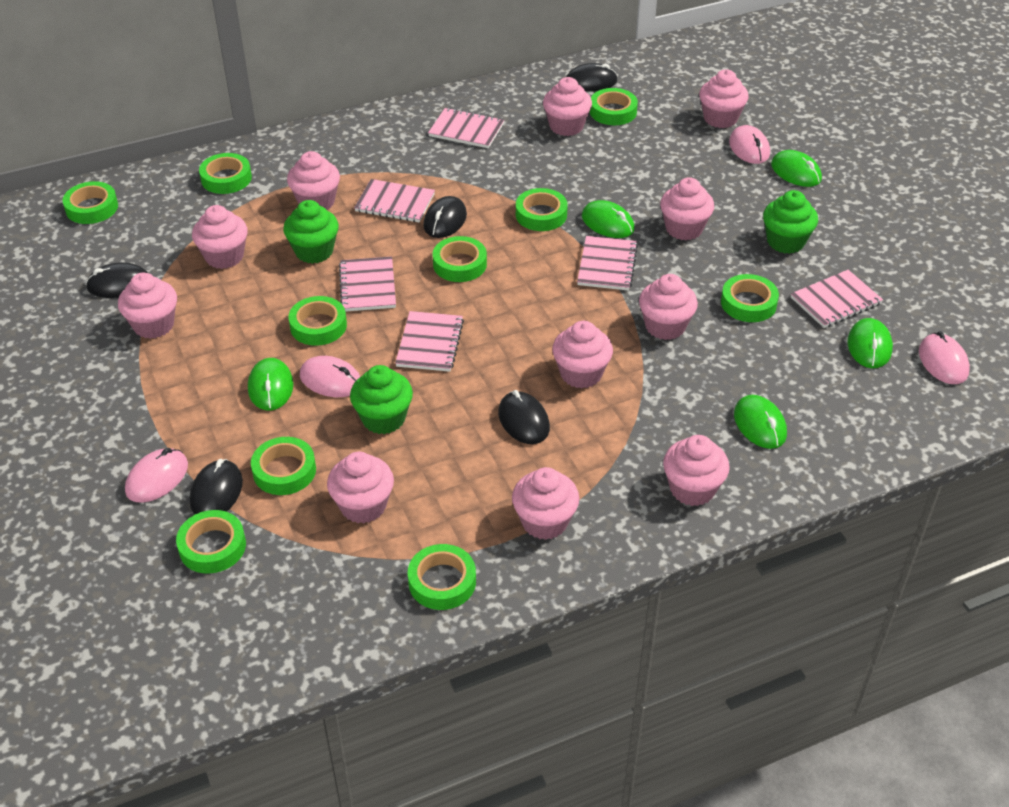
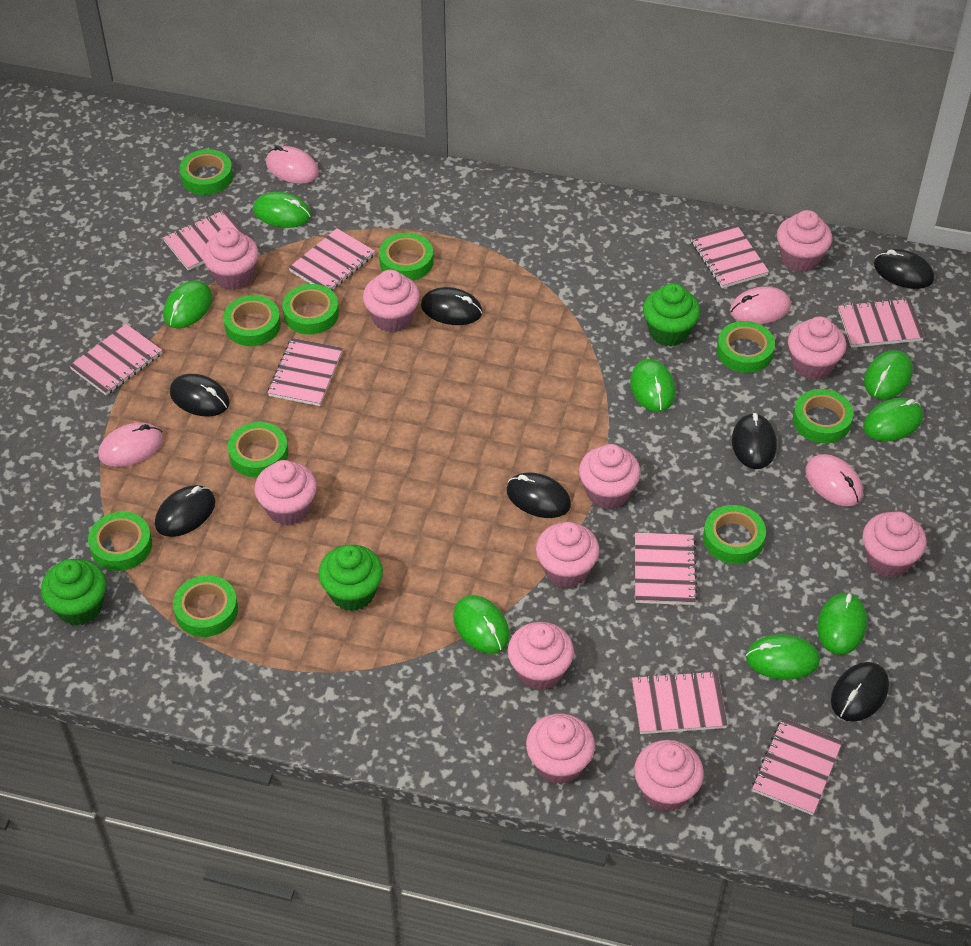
black mouse: 5 -> 7
green mouse: 5 -> 8
pink notebook: 6 -> 9

